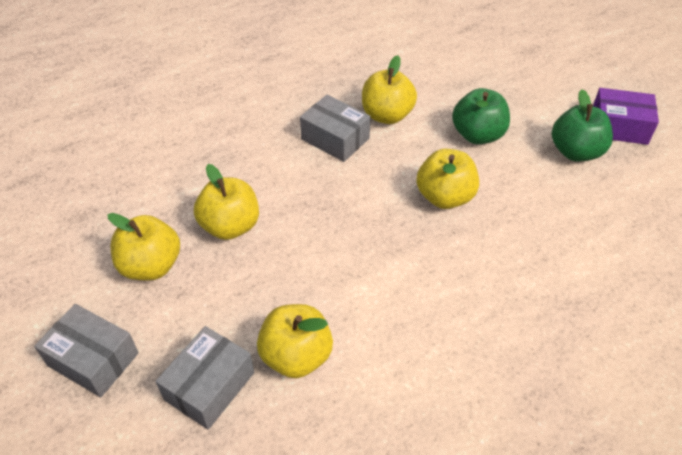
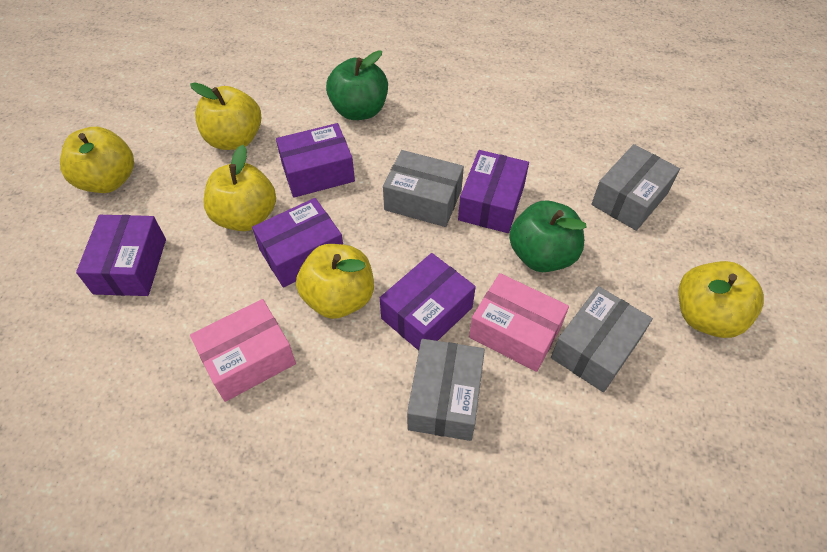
grey box: 3 -> 4
pink box: 0 -> 2
purple box: 1 -> 5

